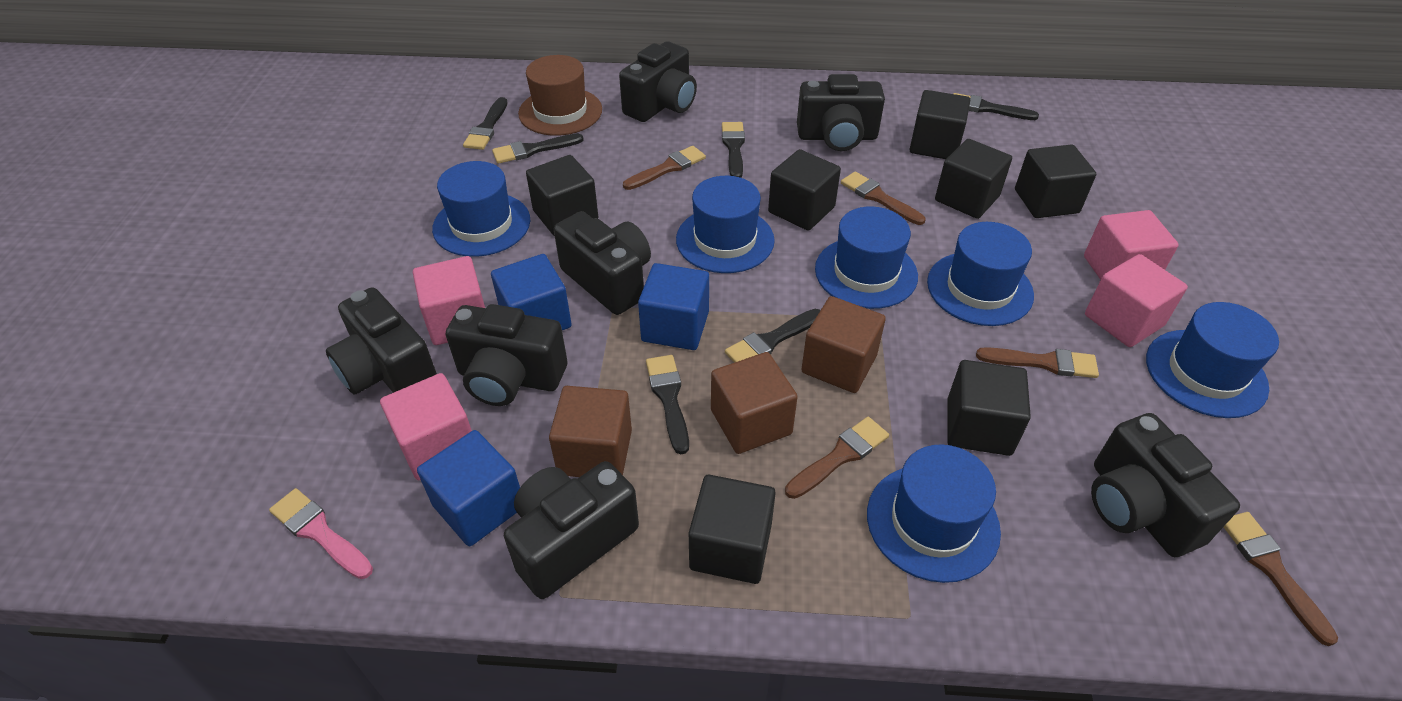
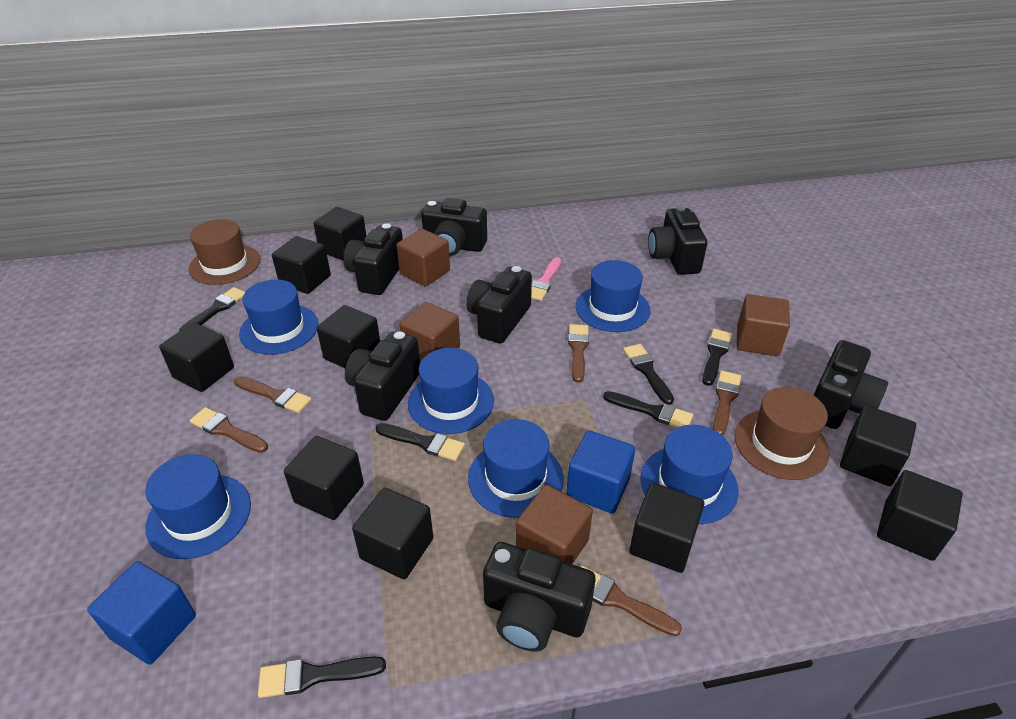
black cube: 7 -> 9
blue cube: 3 -> 2
brown cube: 3 -> 4
brown hat: 1 -> 2
pink cube: 4 -> 0

